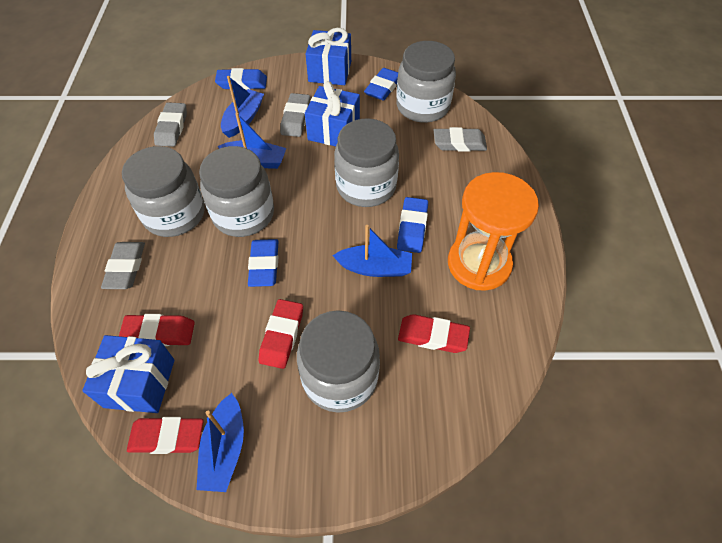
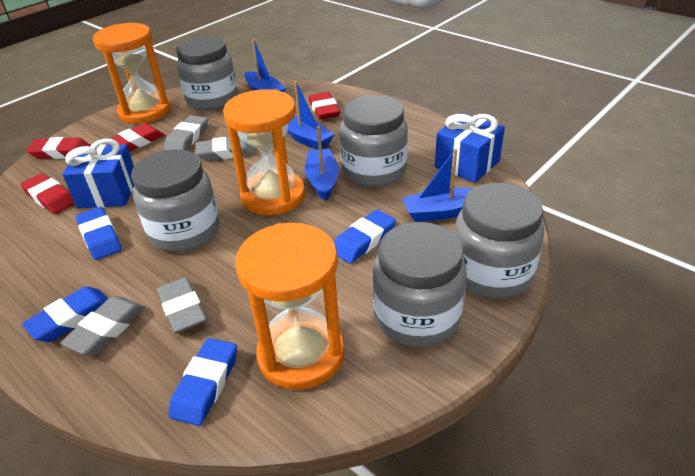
blue gift: 3 -> 2
orange hourglass: 1 -> 3

